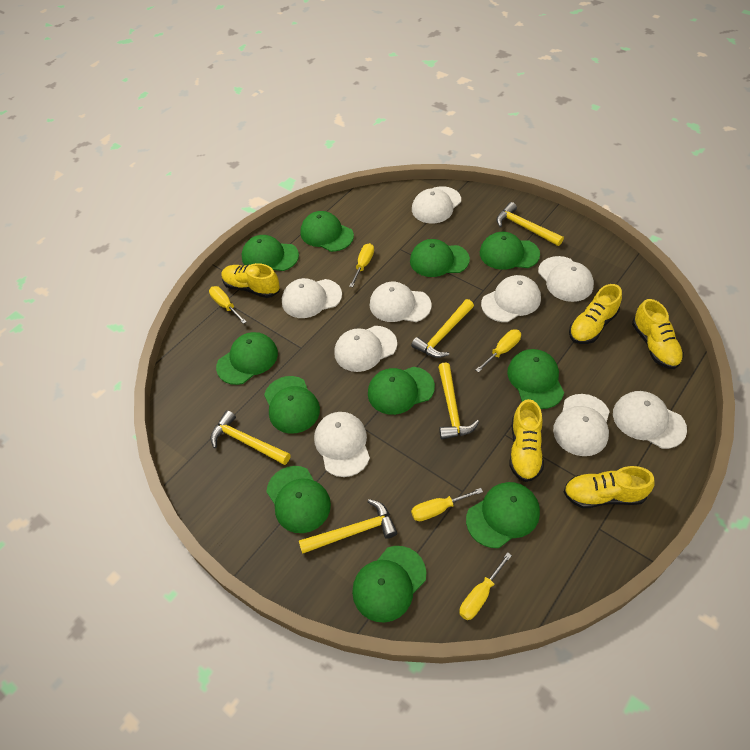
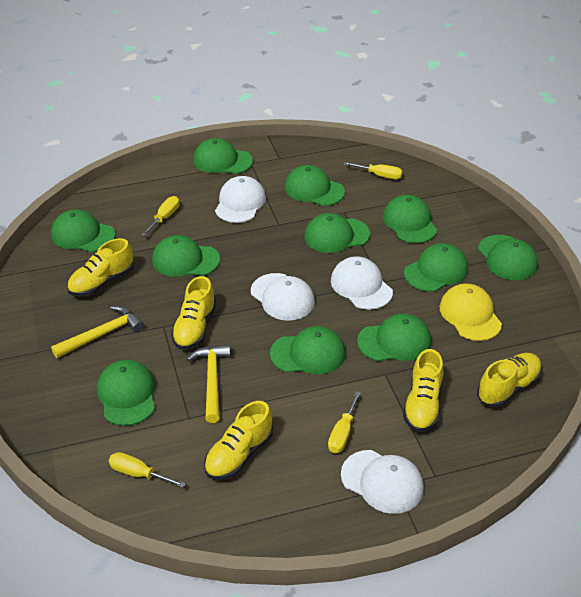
white cap: 9 -> 4
yellow cap: 0 -> 1
yellow hammer: 5 -> 2
yellow screwdriver: 5 -> 4

